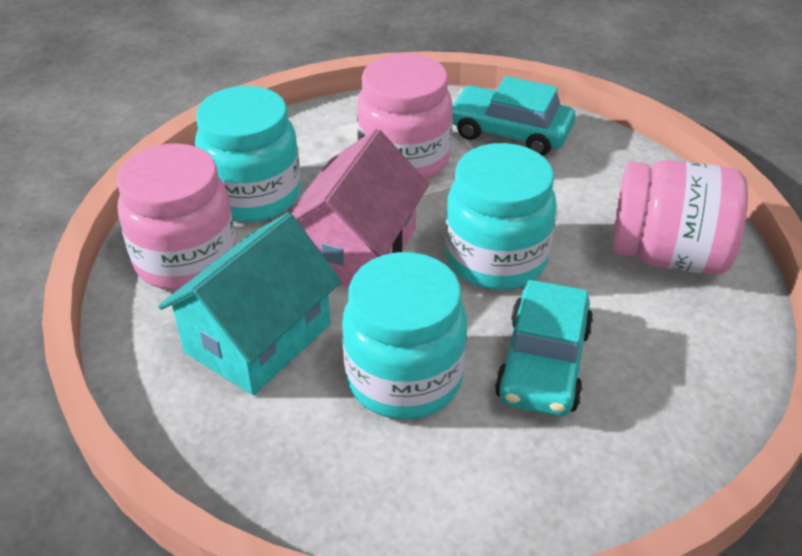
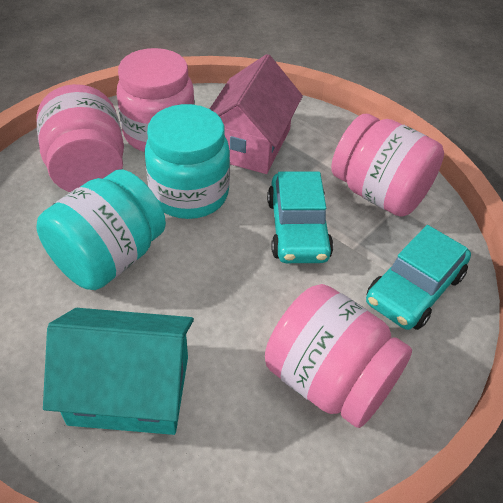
pink jar: 3 -> 4
turquoise jar: 3 -> 2

